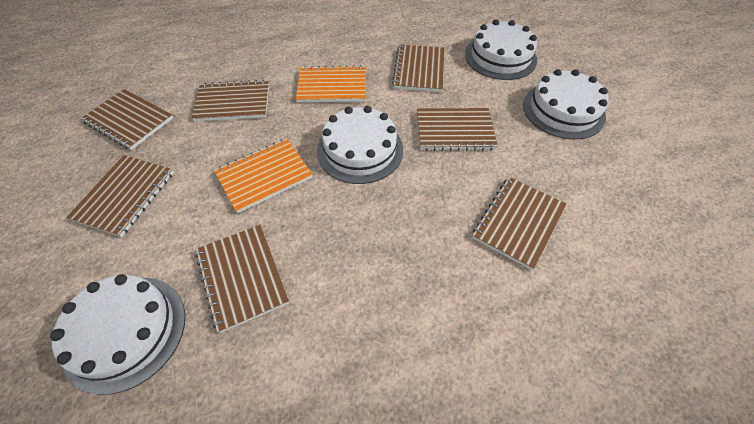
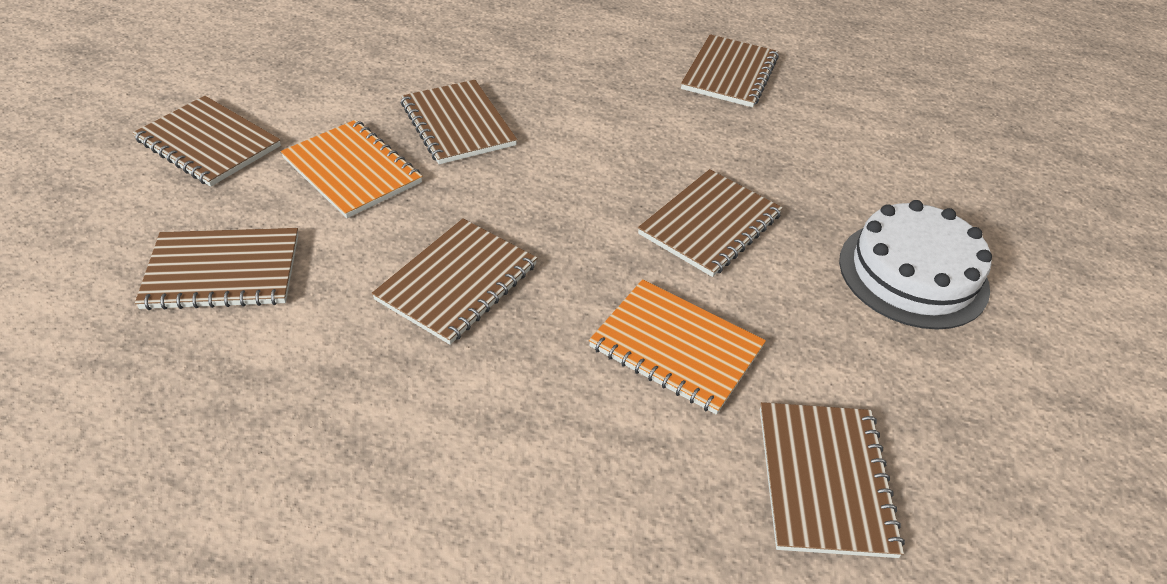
white cake: 4 -> 1

